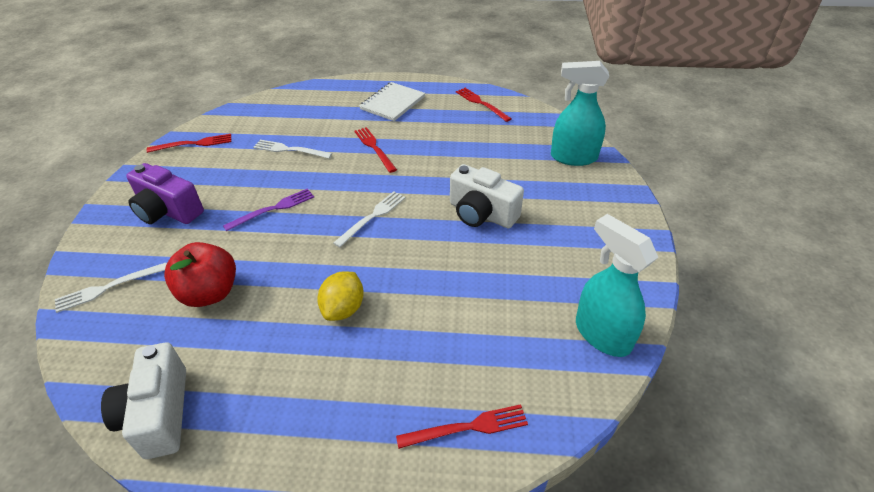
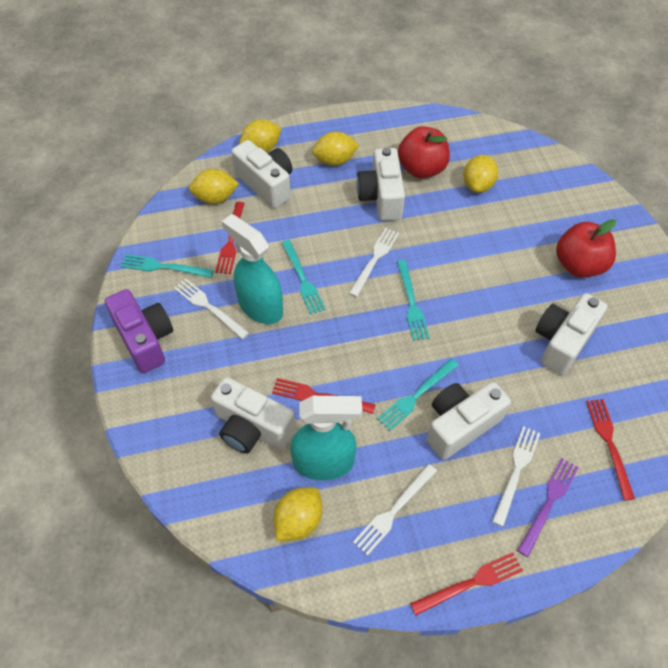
red apple: 1 -> 2
turquoise fork: 0 -> 4
white camera: 2 -> 5
white fork: 3 -> 4
white notebook: 1 -> 0
yellow lemon: 1 -> 5

